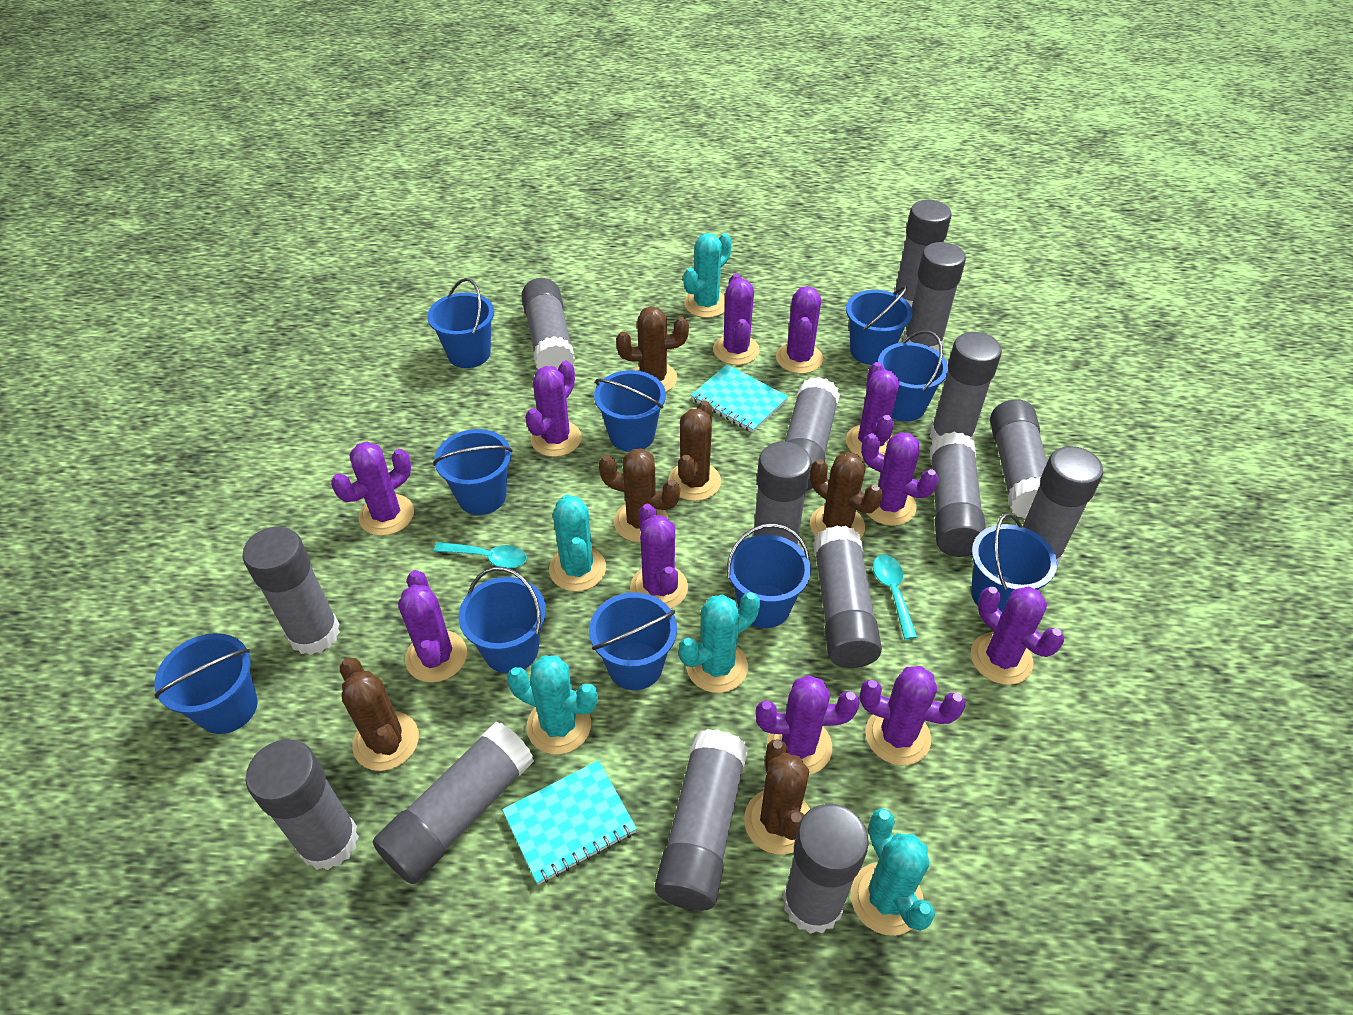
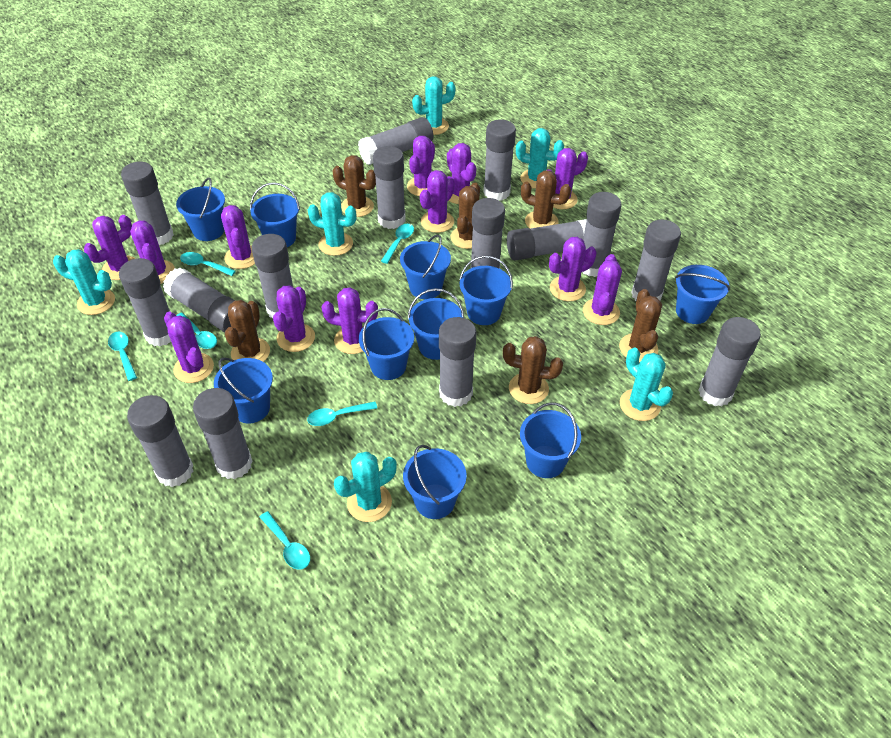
purple cactus: 11 -> 12
turquoise cactus: 5 -> 6
turquoise notebook: 2 -> 0
turquoise spoon: 2 -> 6

